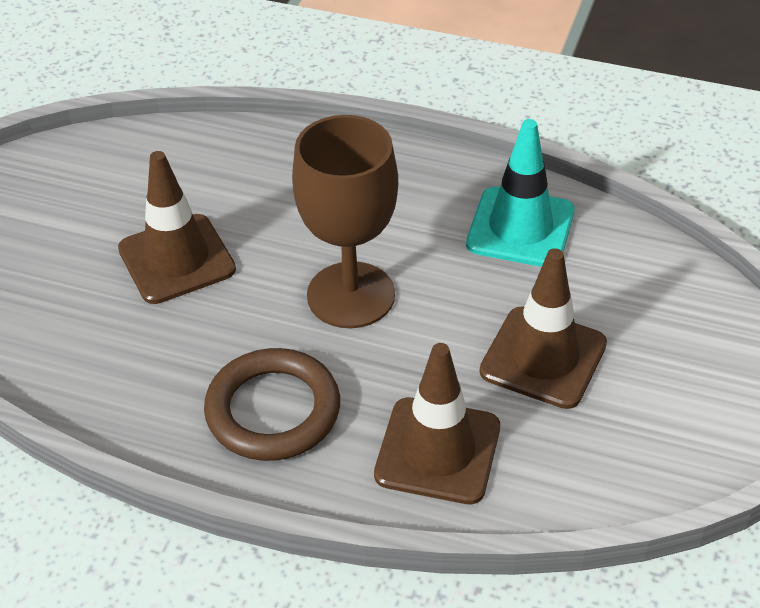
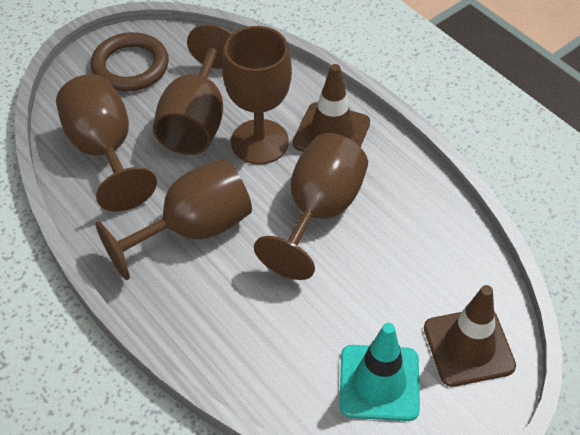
brown goblet: 1 -> 5
brown traffic cone: 3 -> 2

